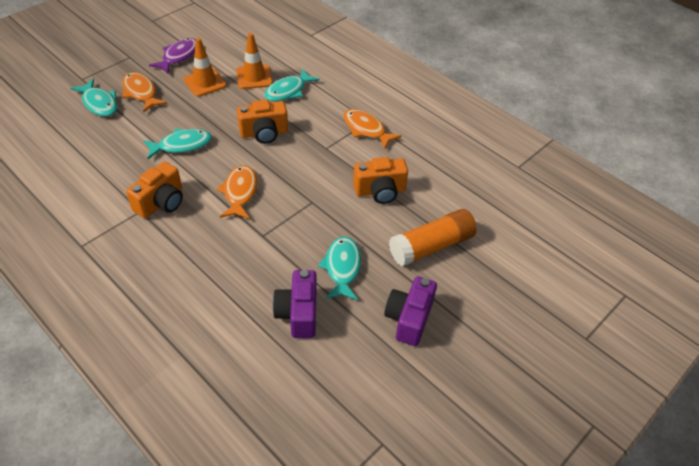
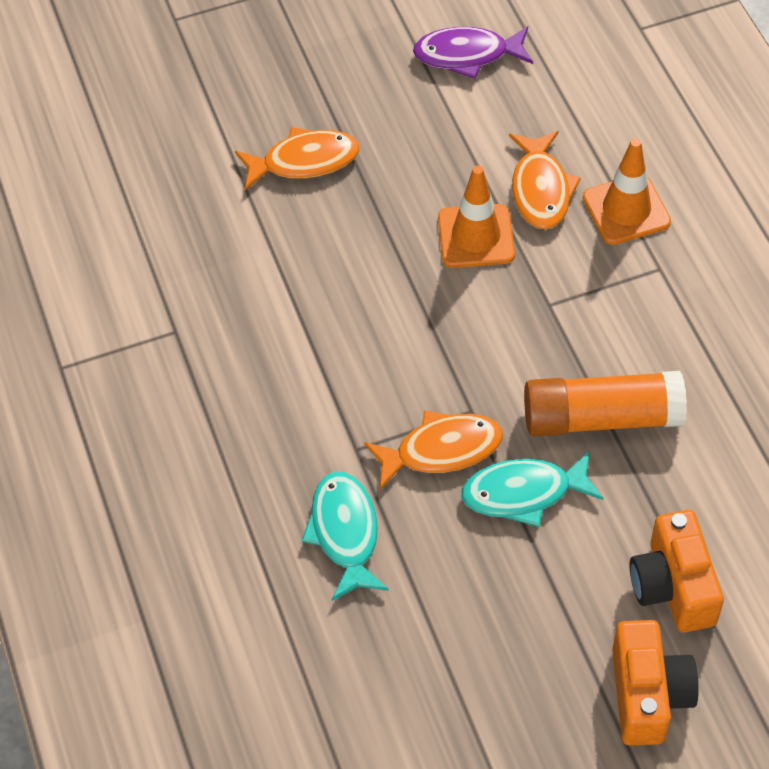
orange camera: 3 -> 2
purple camera: 2 -> 0
turquoise fish: 4 -> 2

